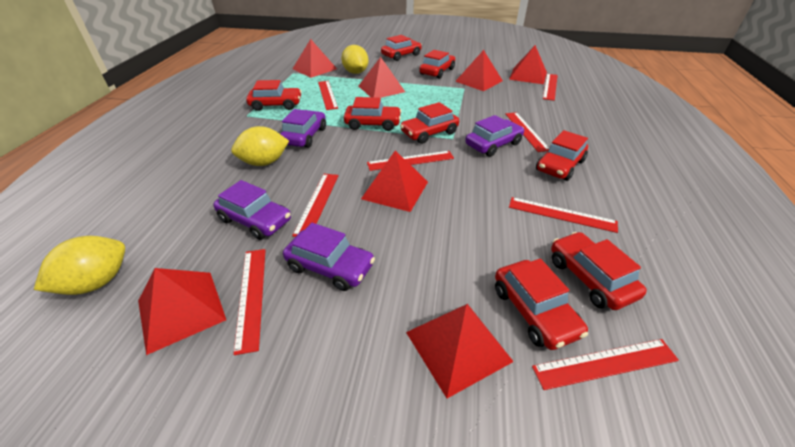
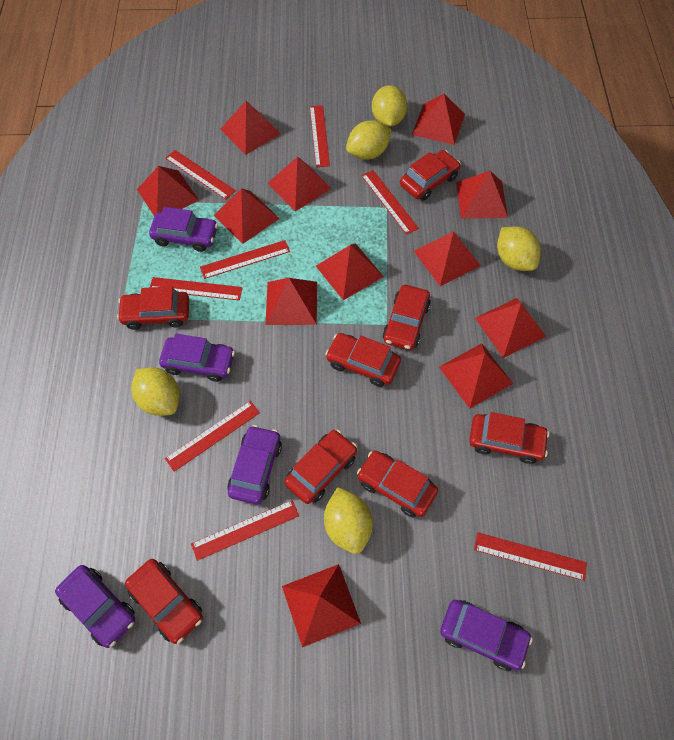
purple car: 4 -> 5
red pyramid: 7 -> 12
yellow lemon: 3 -> 5

